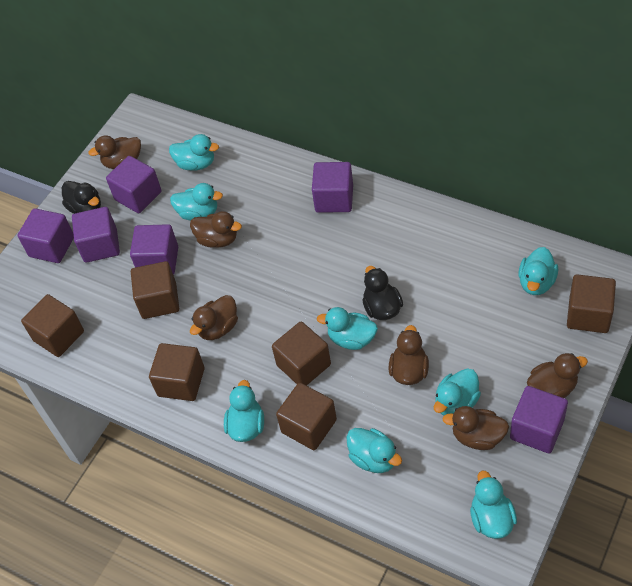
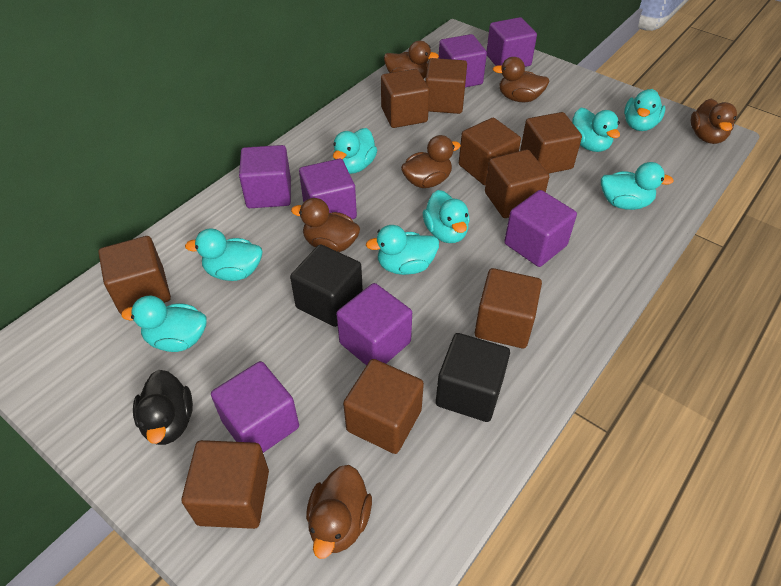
black cube: 0 -> 2
black duck: 2 -> 1
brown cube: 6 -> 9
purple cube: 6 -> 7

